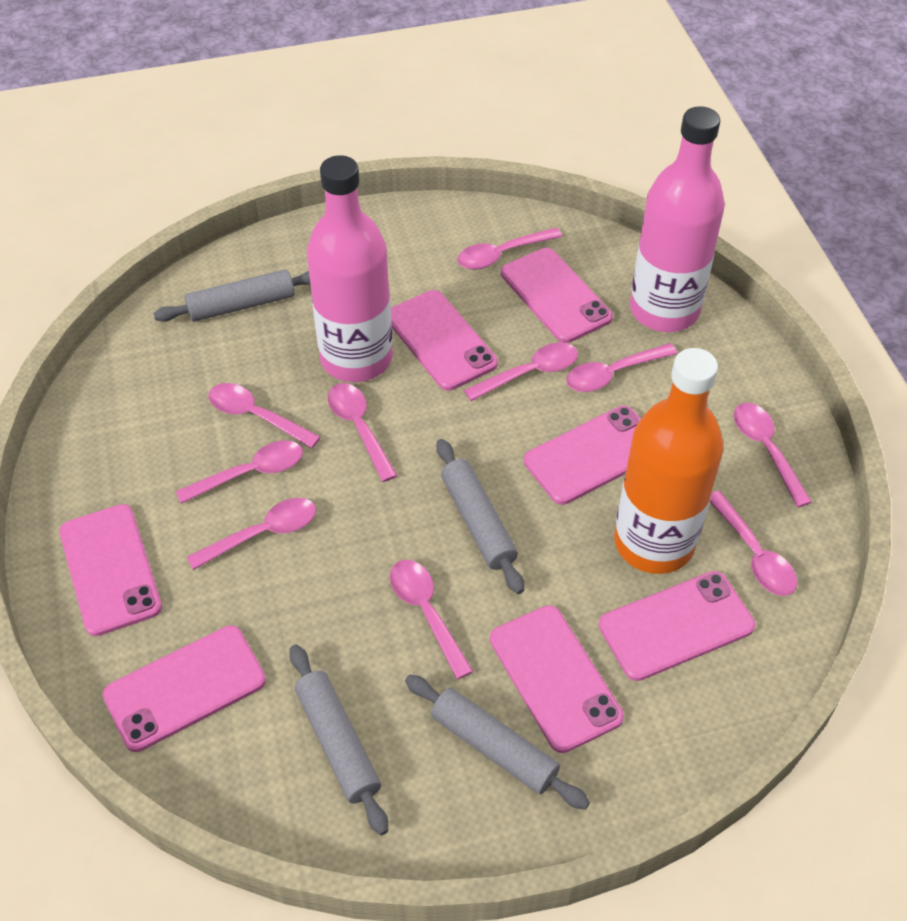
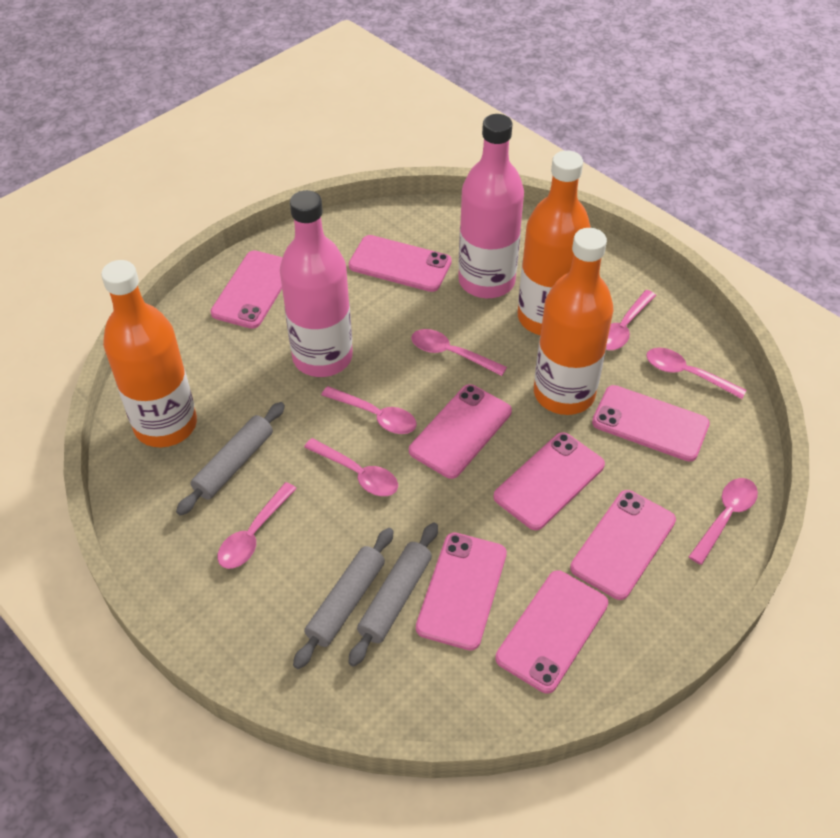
grey rolling pin: 4 -> 3
orange bottle: 1 -> 3
pink phone: 7 -> 8
pink spoon: 10 -> 7

